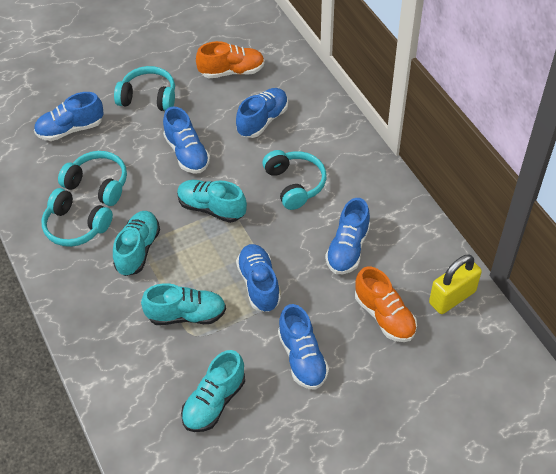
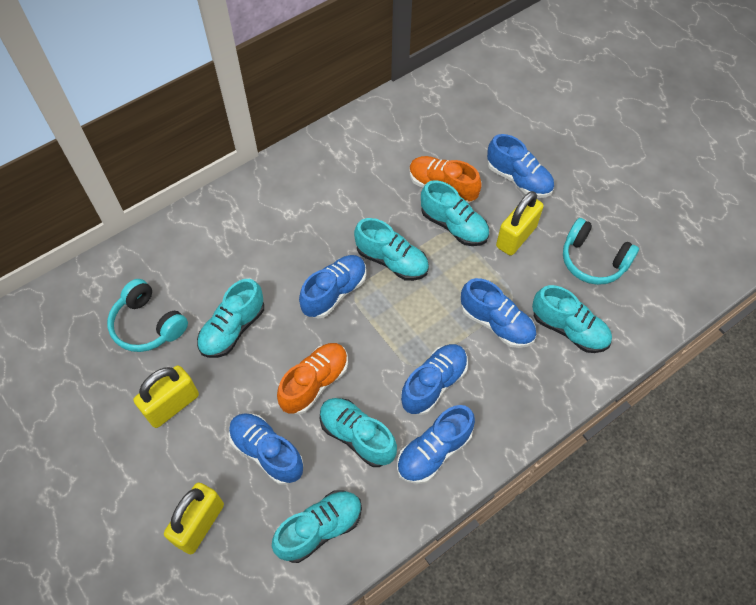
turquoise headphones: 4 -> 2
turquoise shoe: 4 -> 6
yellow padlock: 1 -> 3

